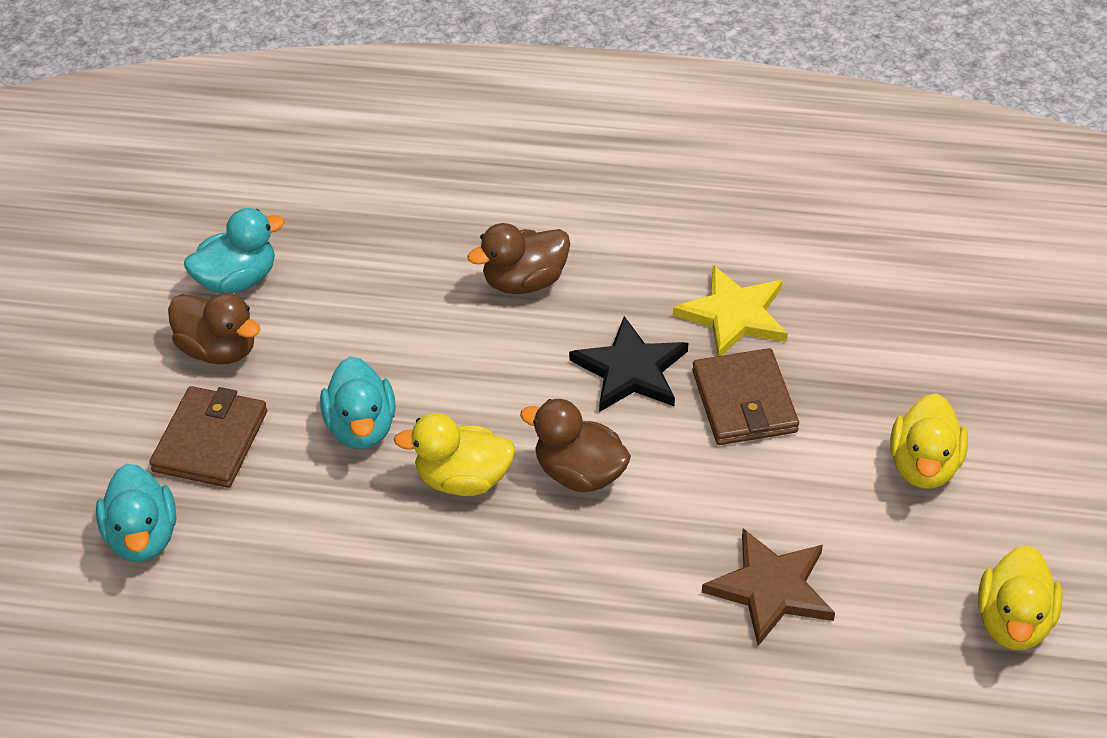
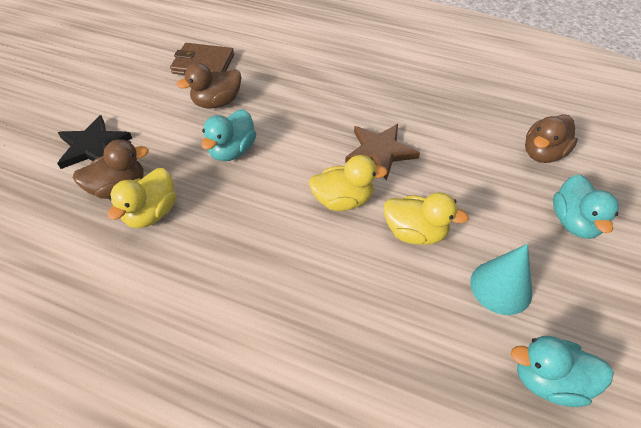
brown wallet: 2 -> 1
turquoise cone: 0 -> 1
yellow star: 1 -> 0

